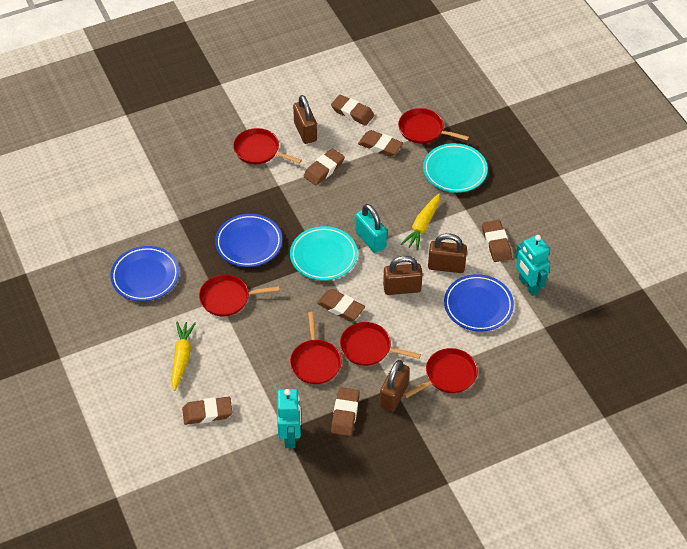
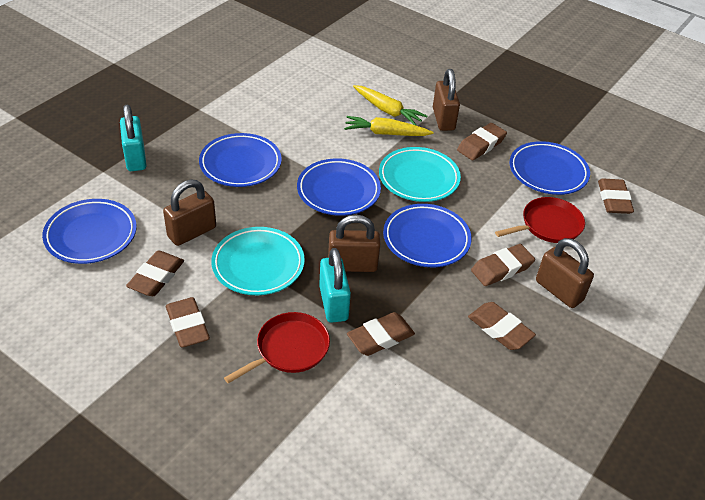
blue plate: 3 -> 5
red pan: 6 -> 2
turquoise padlock: 1 -> 2
turquoise robot: 2 -> 0

